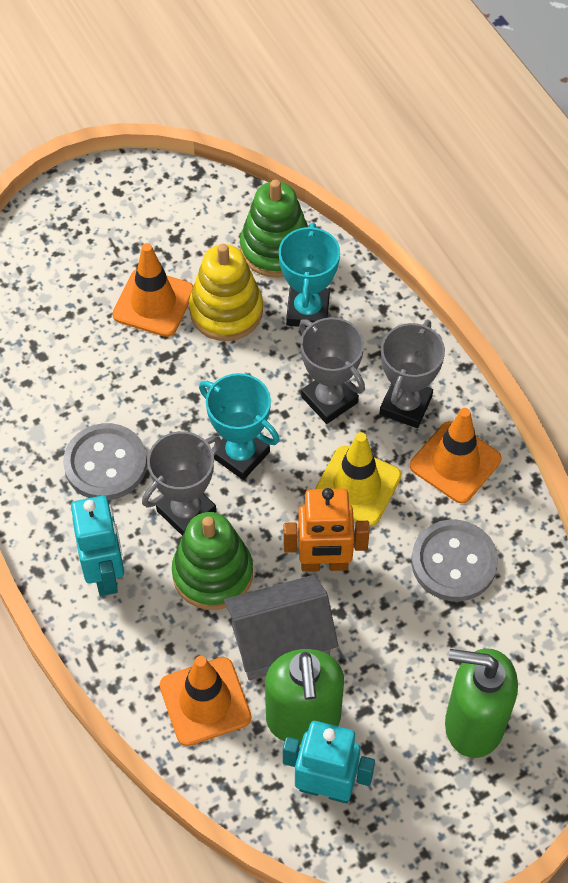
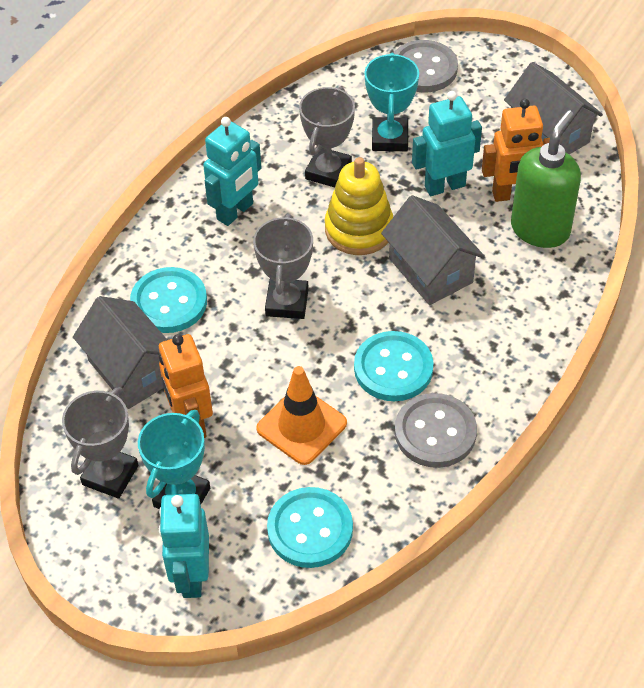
green soap dispenser: 2 -> 1
green stacking toy: 2 -> 0
grey house: 1 -> 3
orange robot: 1 -> 2
orange traffic cone: 3 -> 1
turquoise button: 0 -> 3
turquoise robot: 2 -> 3
yellow traffic cone: 1 -> 0

